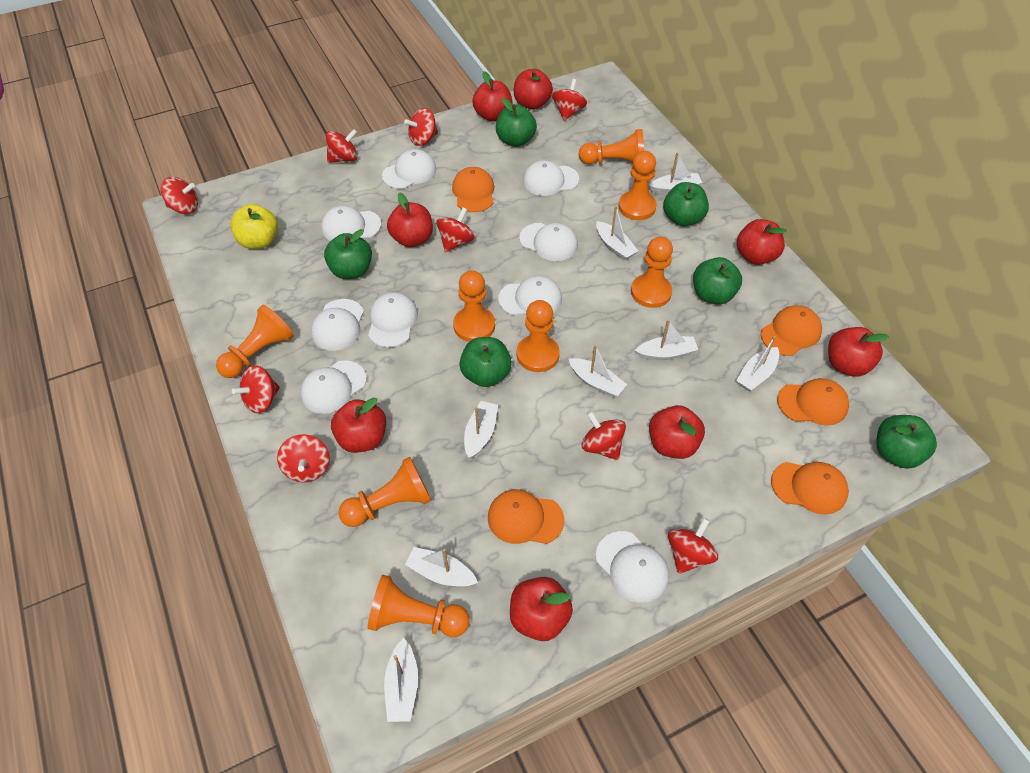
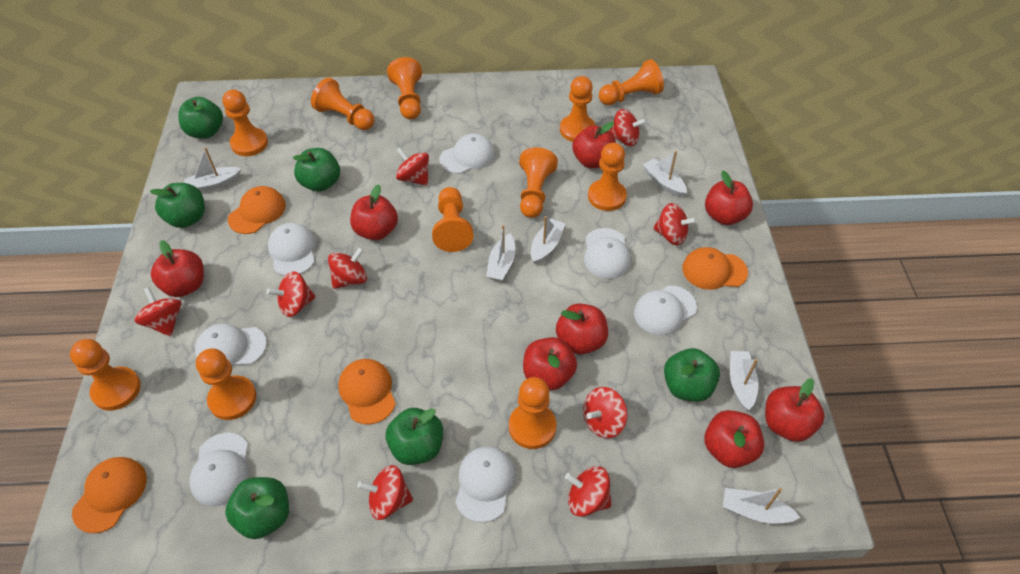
orange cap: 5 -> 4
orange pawn: 8 -> 11
white boat: 8 -> 6
white cap: 9 -> 7
yellow apple: 1 -> 0

